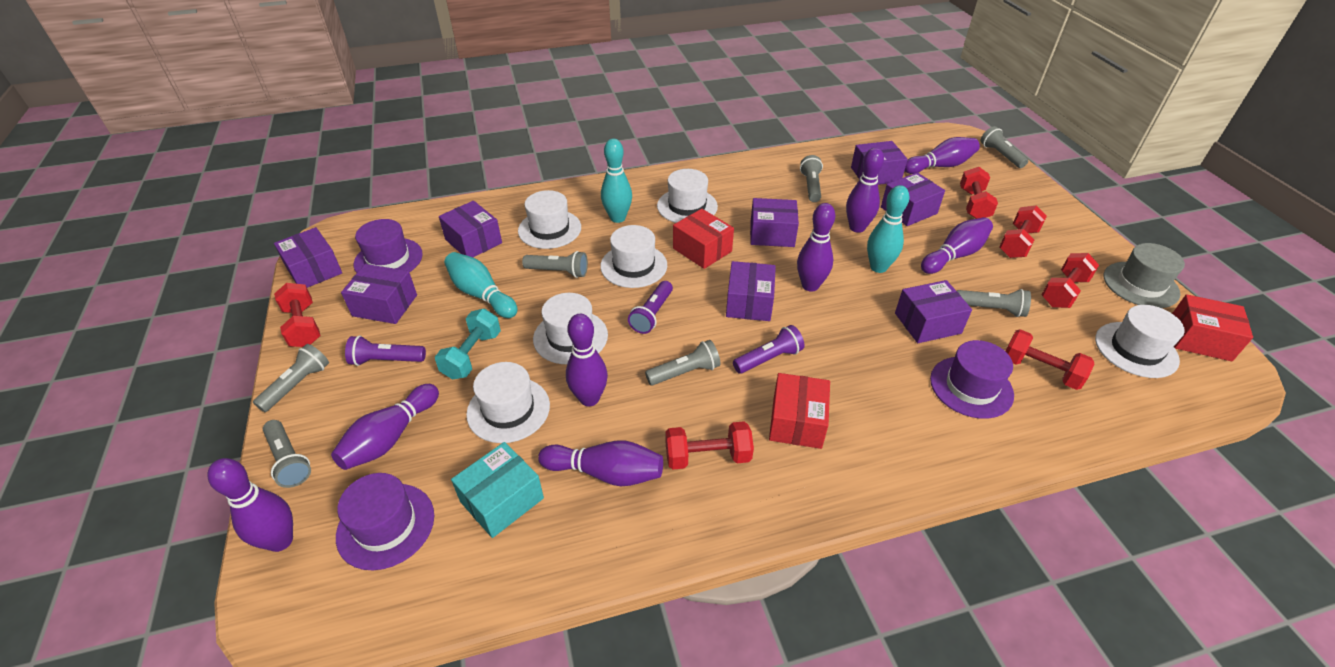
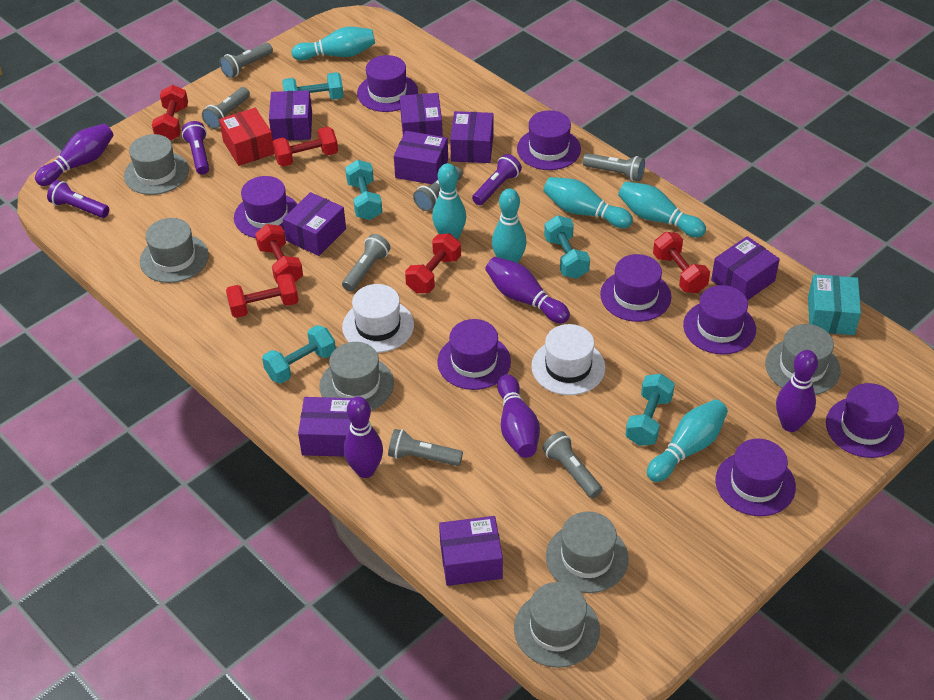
grey hat: 1 -> 6
purple bowling pin: 8 -> 5
purple hat: 3 -> 8
red box: 3 -> 1
turquoise bowling pin: 3 -> 6
turquoise dumbbell: 1 -> 5
white hat: 6 -> 2

